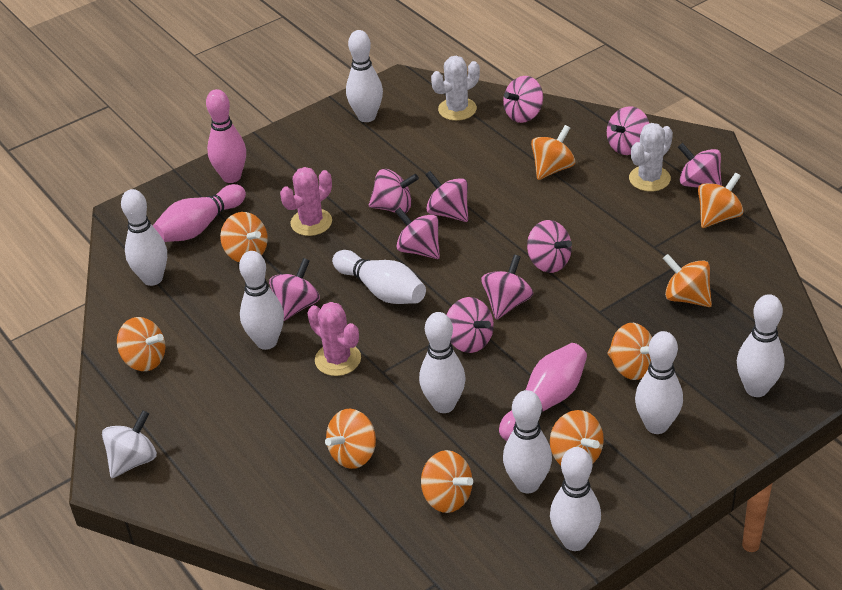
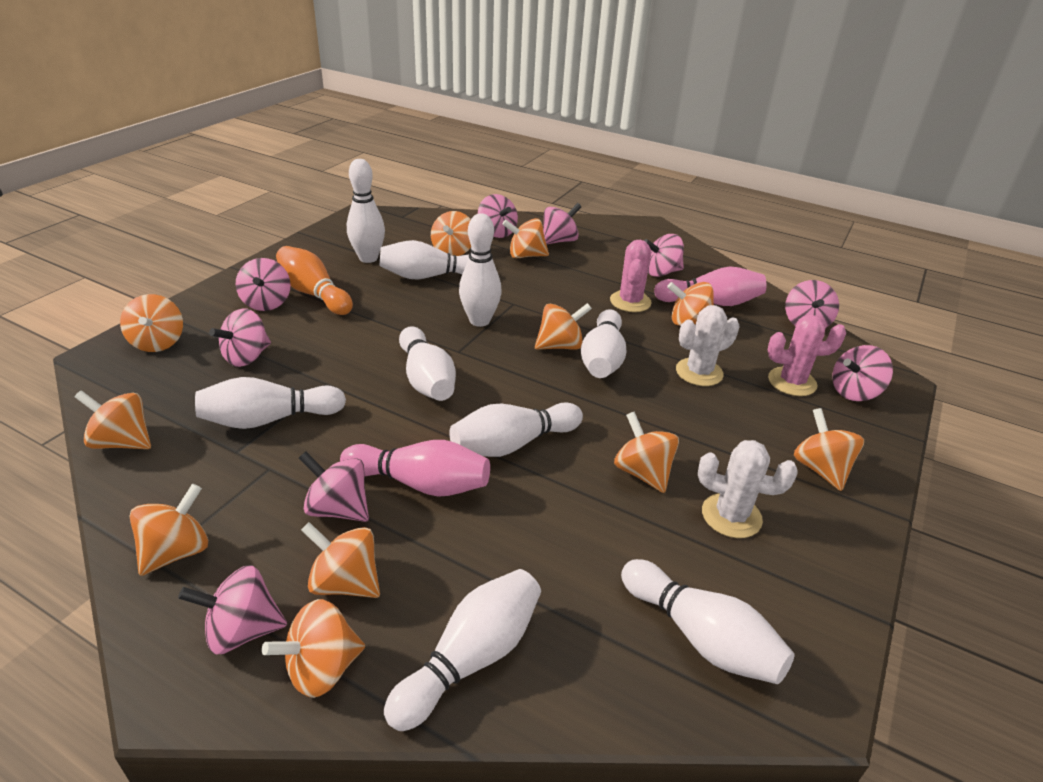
orange bowling pin: 0 -> 1
orange spinning top: 9 -> 11
pink bowling pin: 3 -> 2
pink spinning top: 10 -> 9
white spinning top: 1 -> 0

